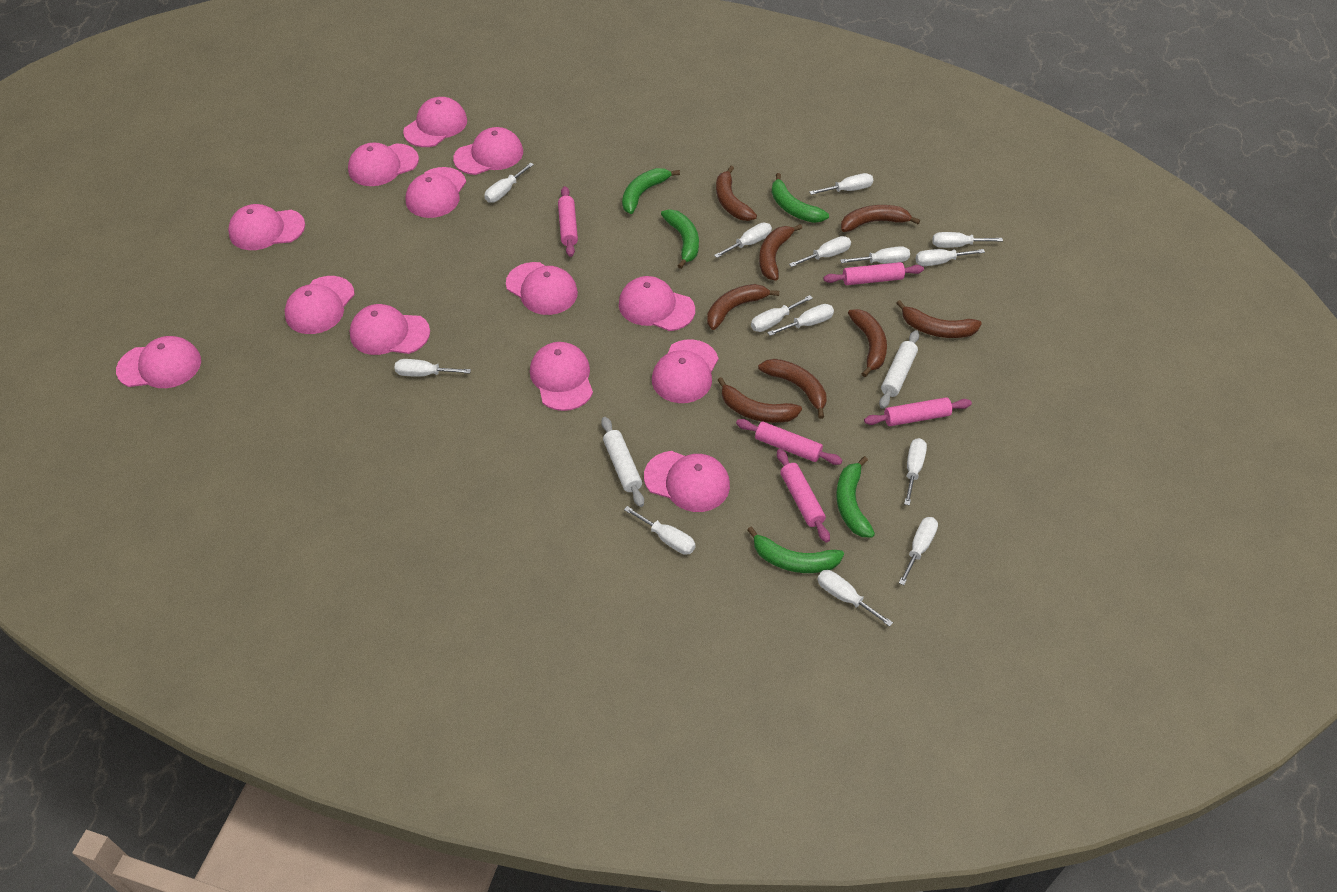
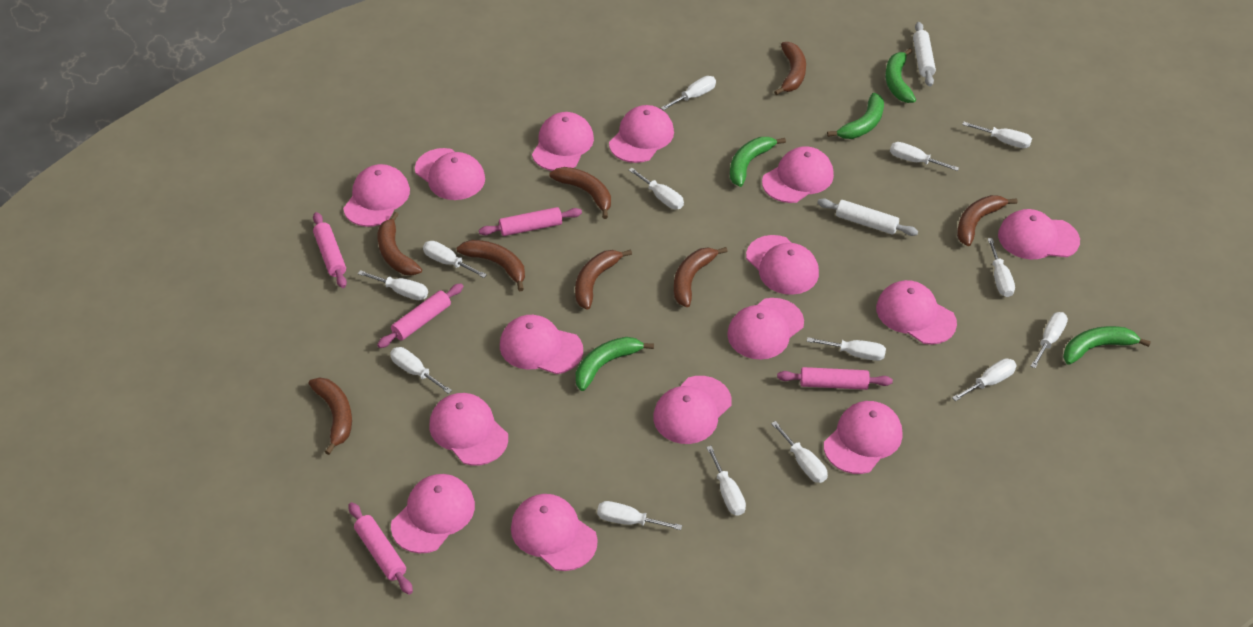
pink cap: 13 -> 15

